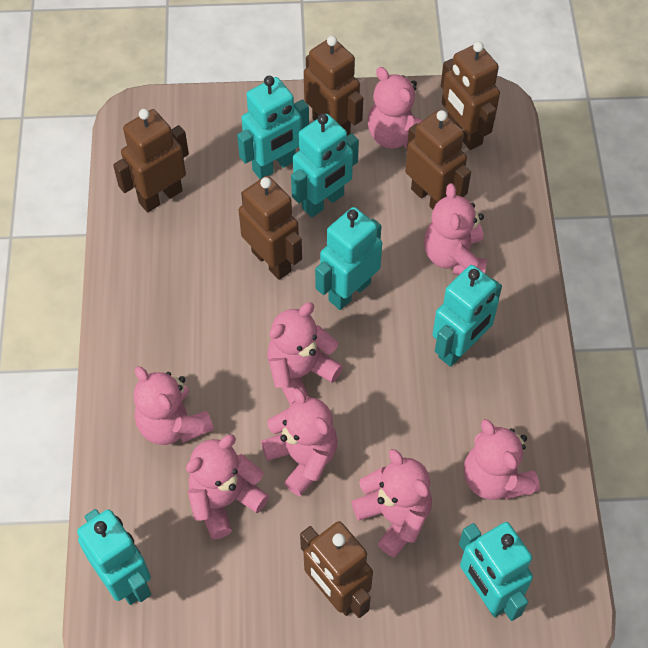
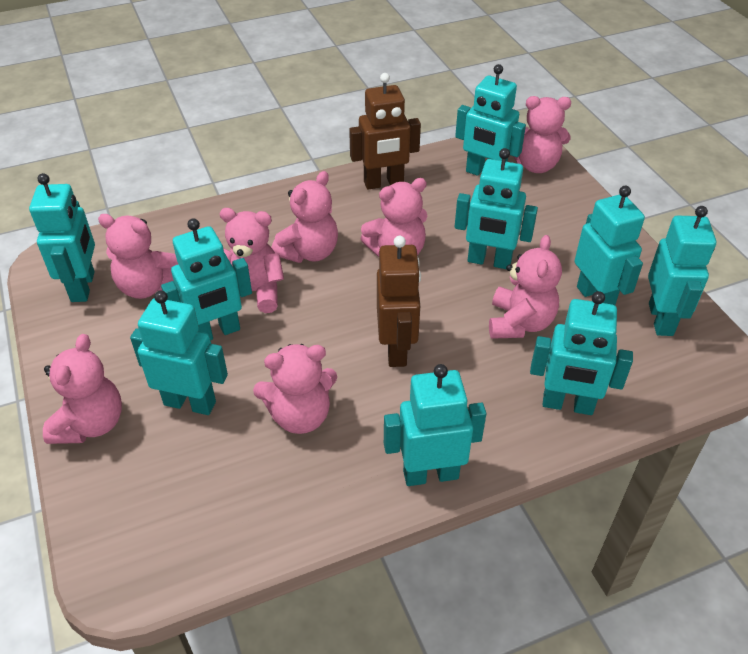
brown robot: 6 -> 2
turquoise robot: 6 -> 9

